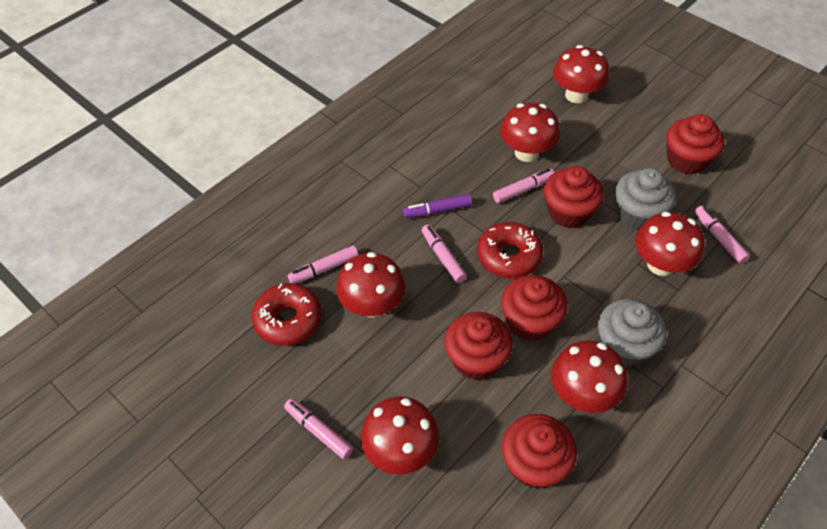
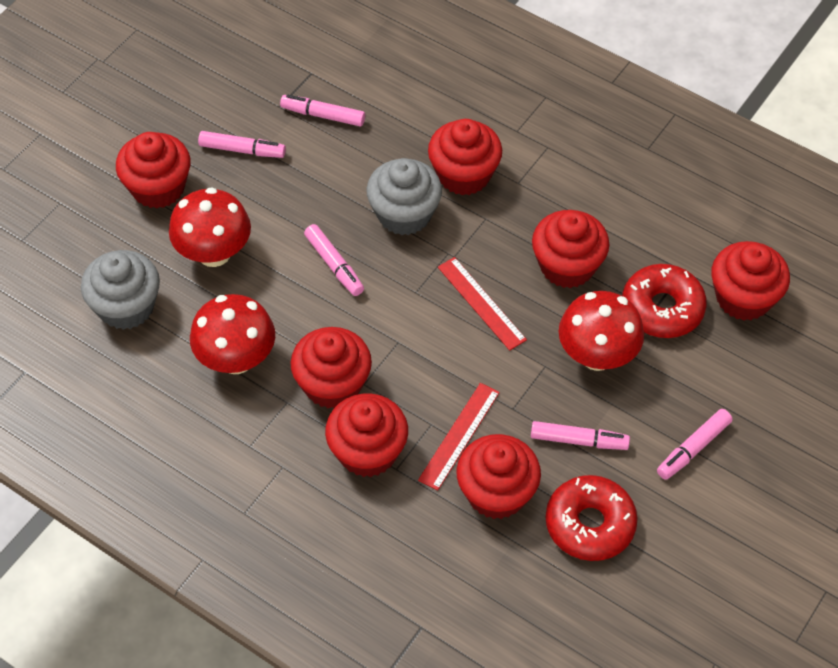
purple marker: 1 -> 0
red cupcake: 5 -> 7
red mushroom: 6 -> 3
red ruler: 0 -> 2

